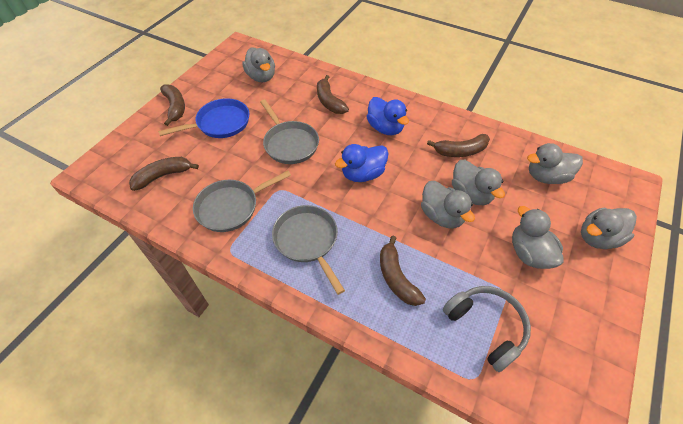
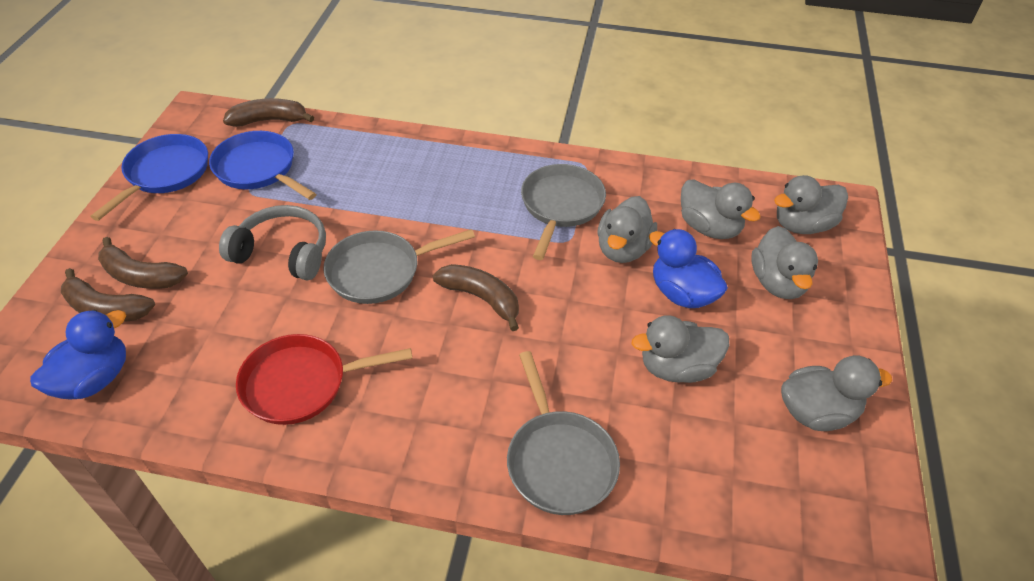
blue pan: 1 -> 2
brown banana: 5 -> 4
red pan: 0 -> 1

